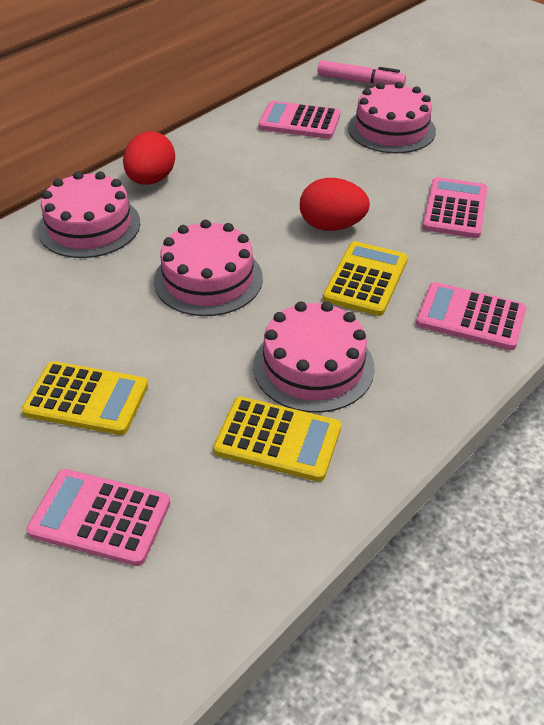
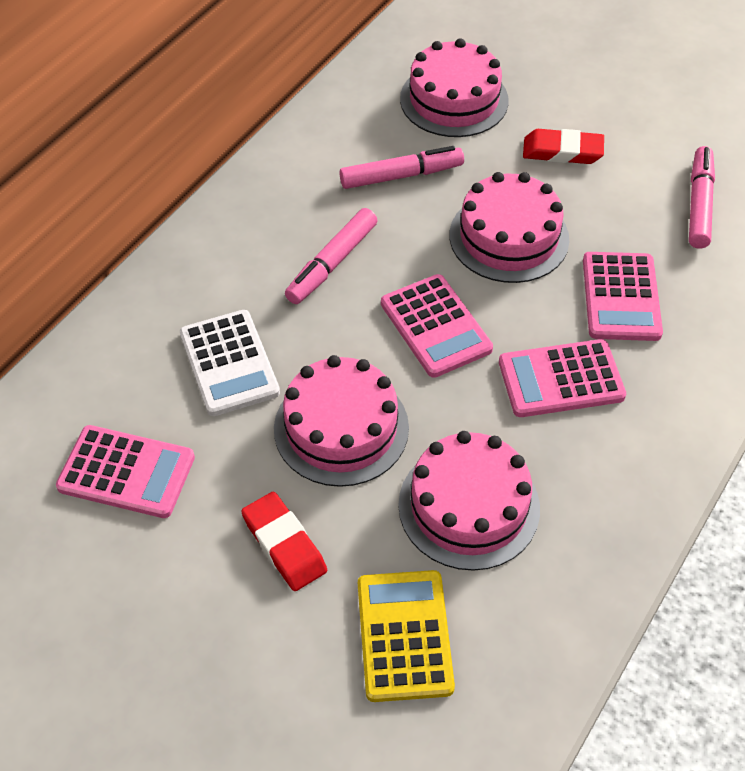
pink marker: 1 -> 3
red egg: 2 -> 0
red eraser: 0 -> 2
white calculator: 0 -> 1
yellow calculator: 3 -> 1

